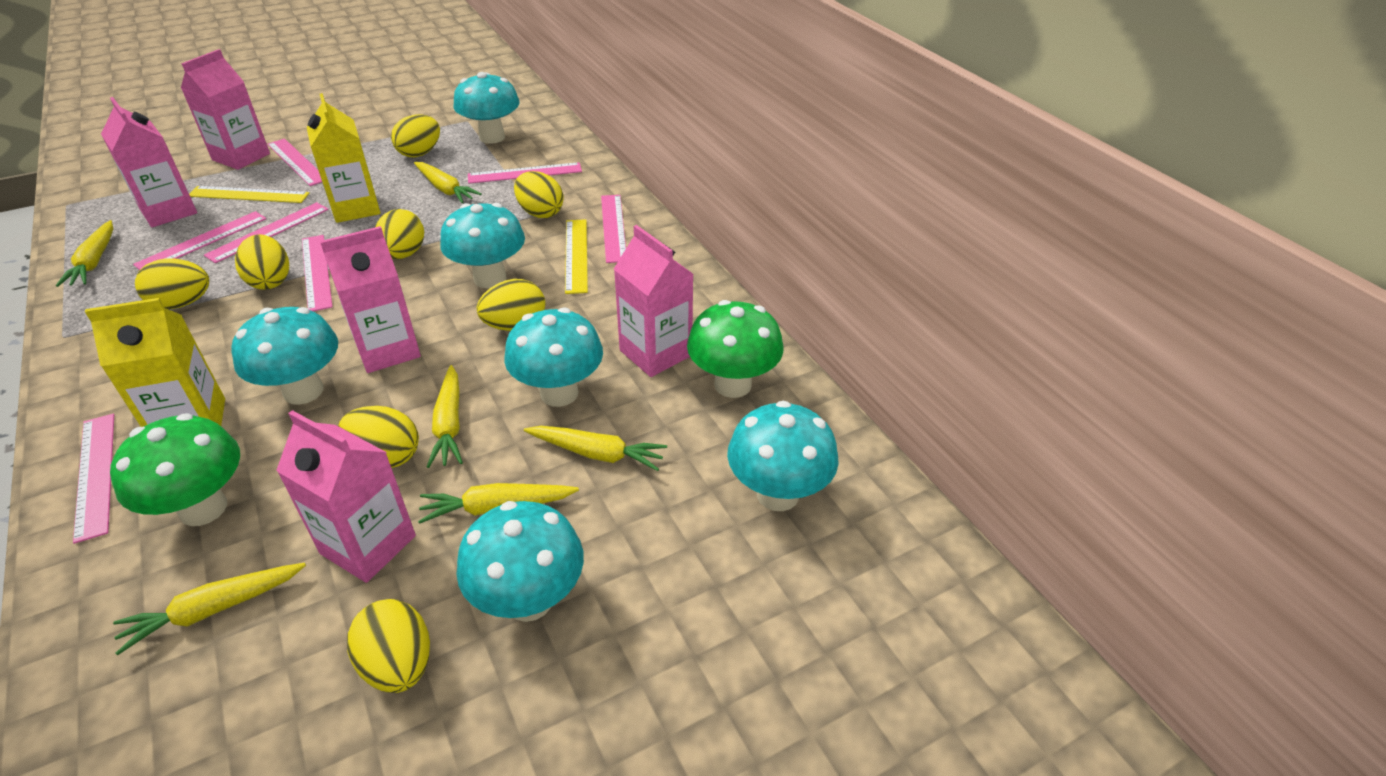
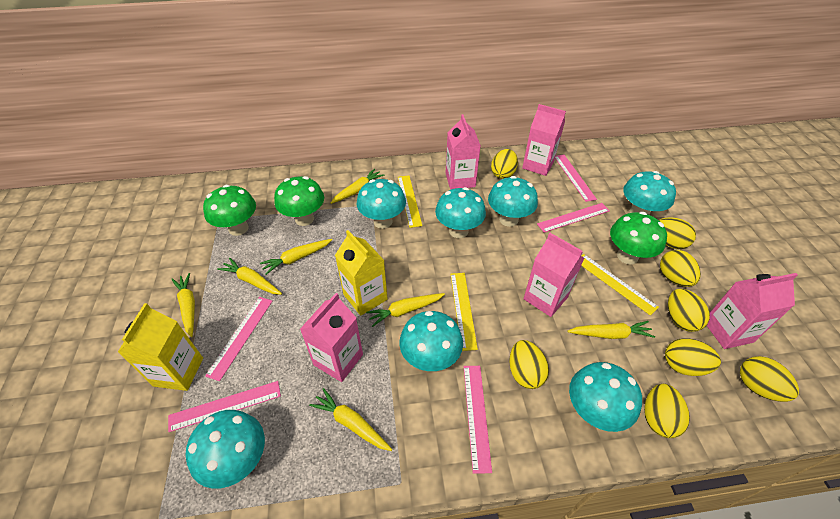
green mushroom: 2 -> 3
pink ruler: 7 -> 5
turquoise mushroom: 6 -> 7
yellow carrot: 6 -> 7
yellow ruler: 2 -> 3

